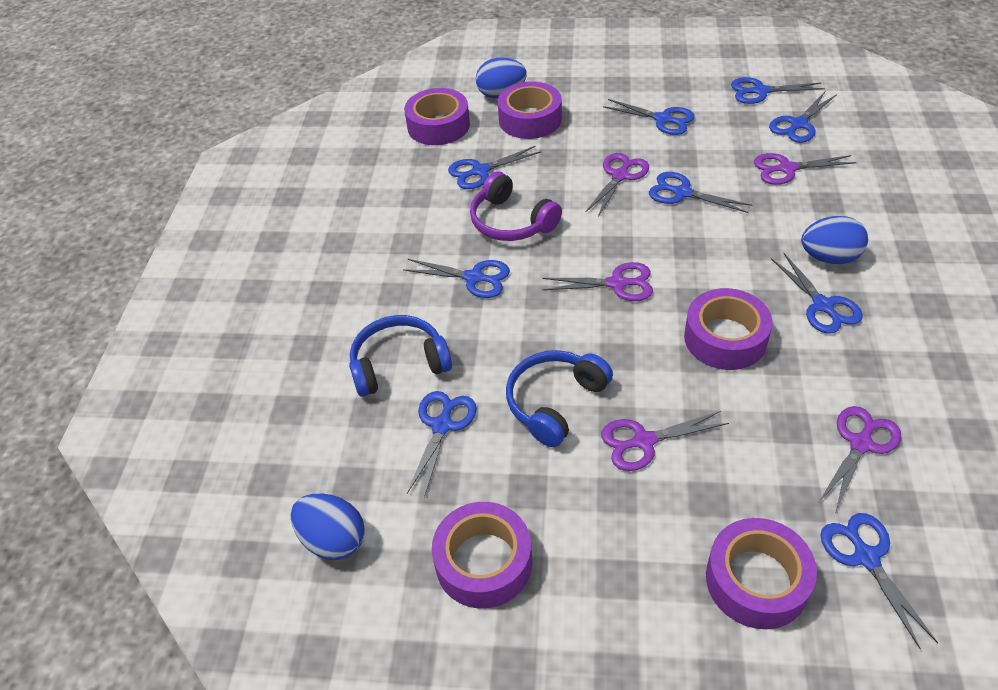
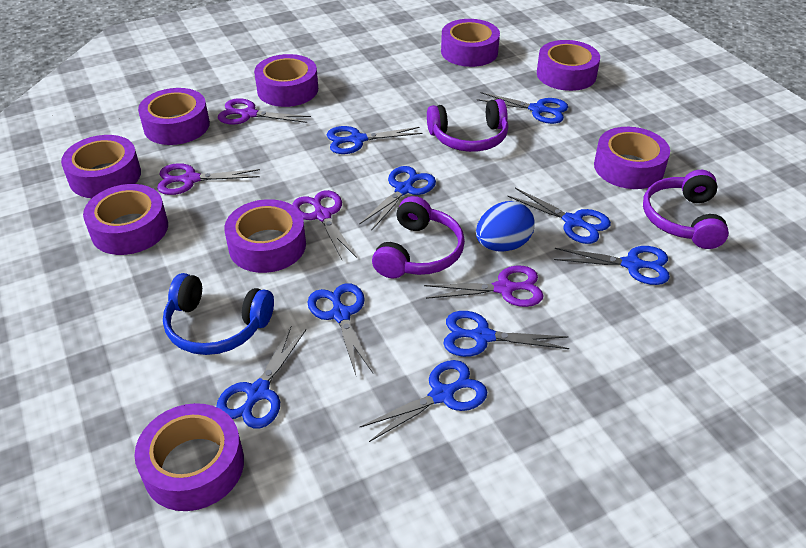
blue egg: 3 -> 1
blue headphones: 2 -> 1
purple headphones: 1 -> 3
purple scissors: 5 -> 4
purple tape: 5 -> 9

